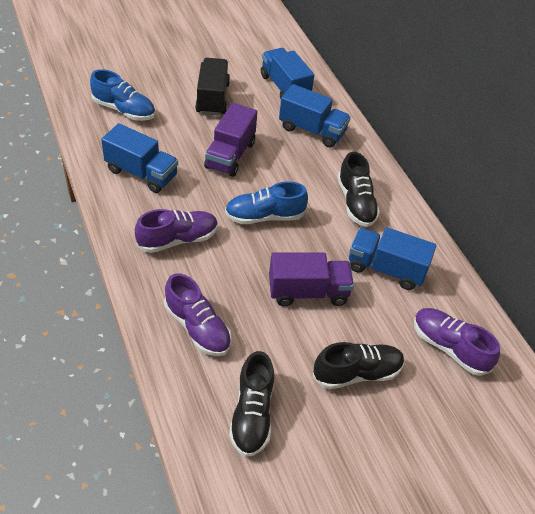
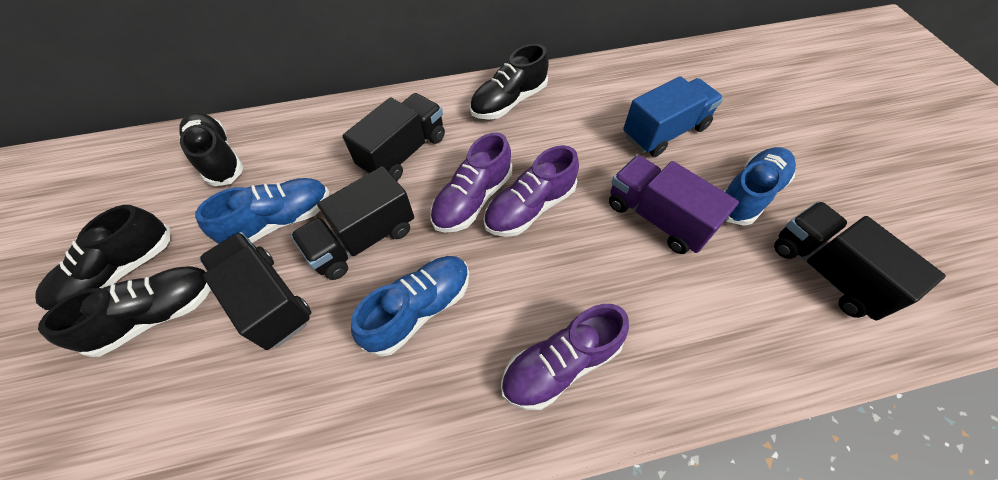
black shoe: 3 -> 4
black truck: 1 -> 4
blue shoe: 2 -> 3
blue truck: 4 -> 1
purple truck: 2 -> 1

